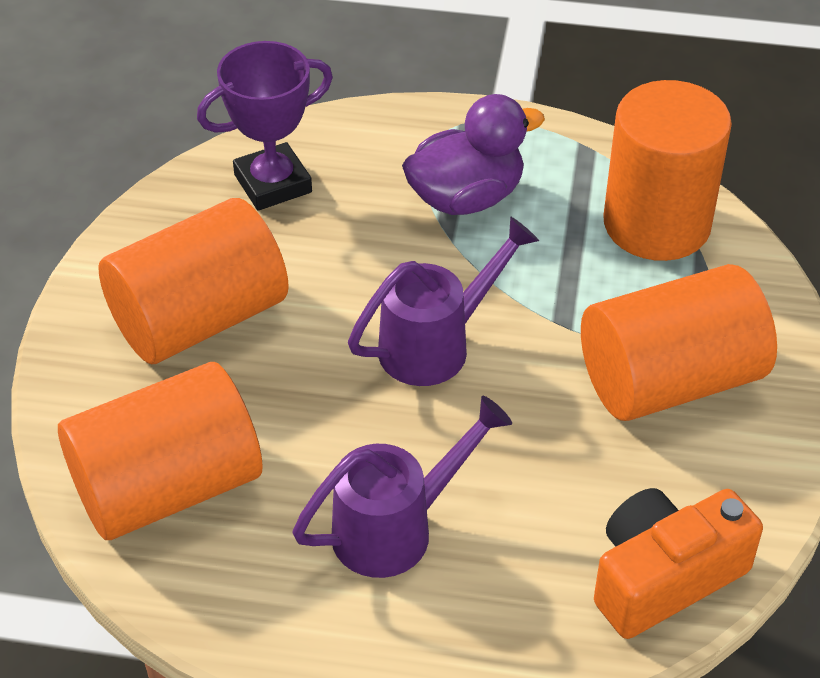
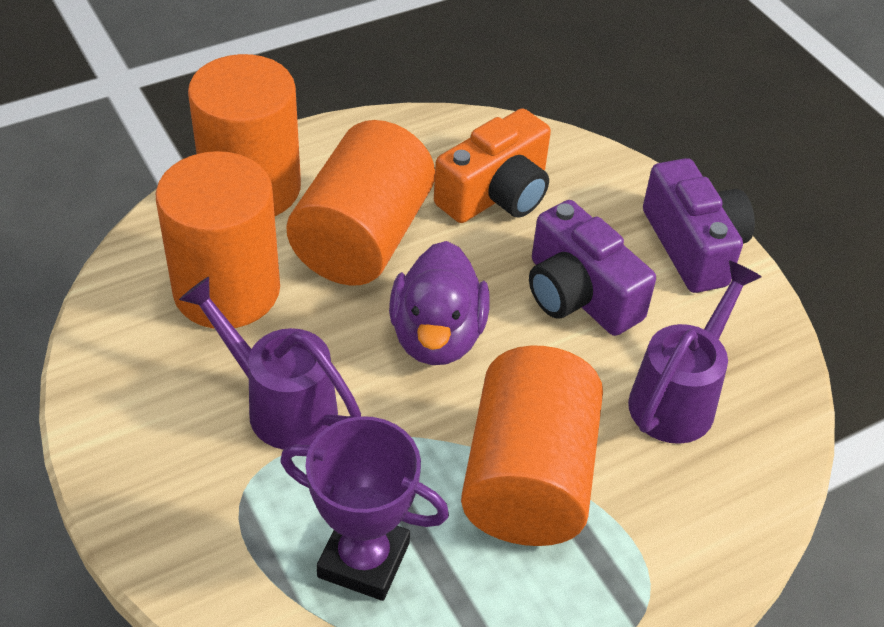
purple camera: 0 -> 2

